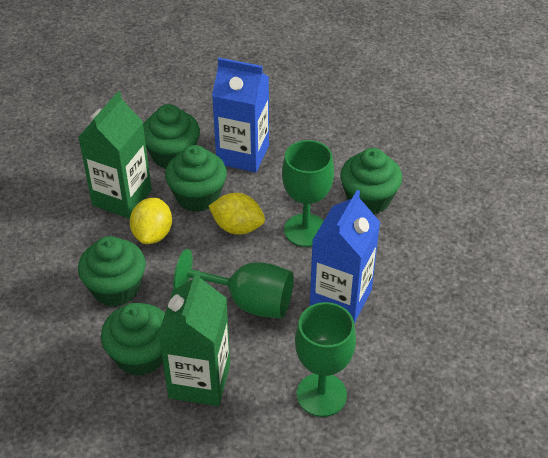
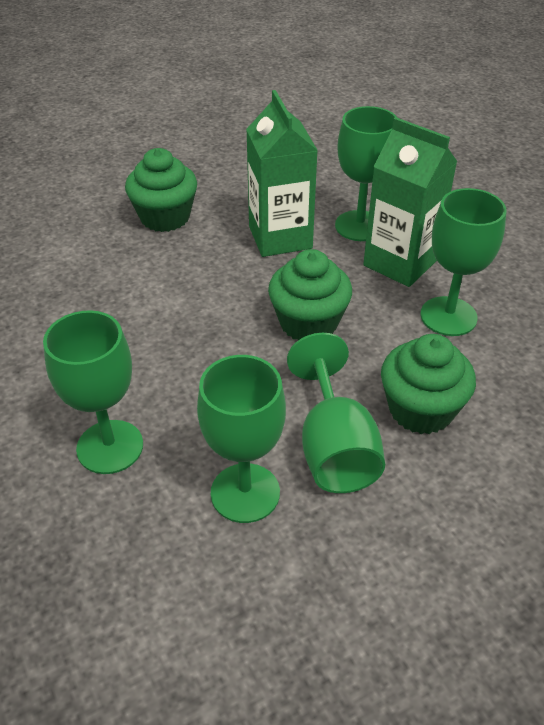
blue carton: 2 -> 0
green cupcake: 5 -> 3
green goblet: 3 -> 5
yellow lemon: 2 -> 0

